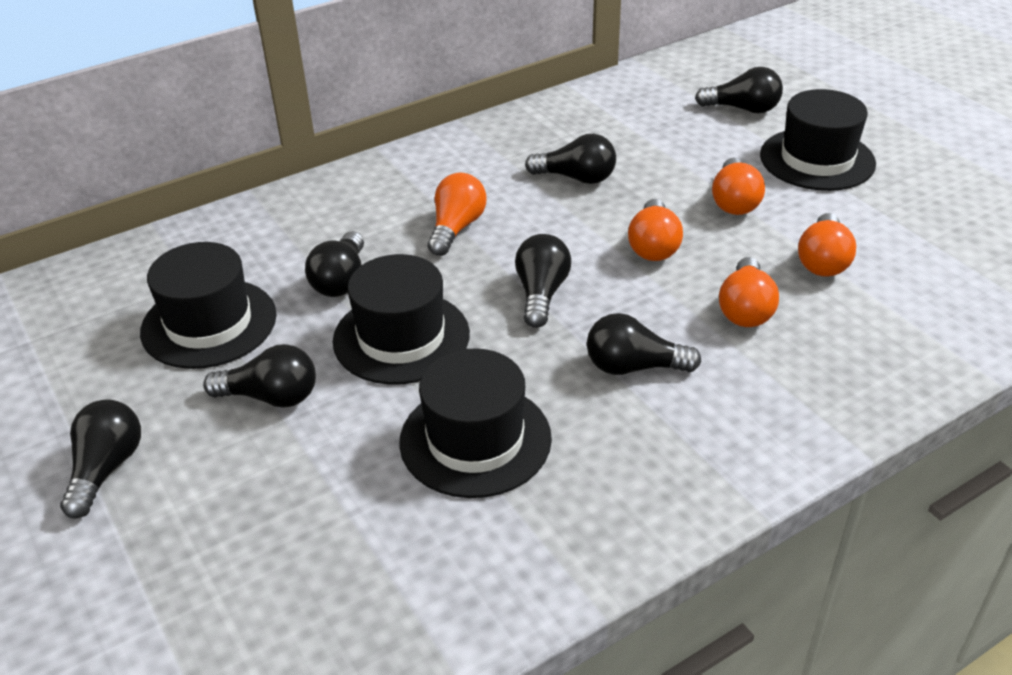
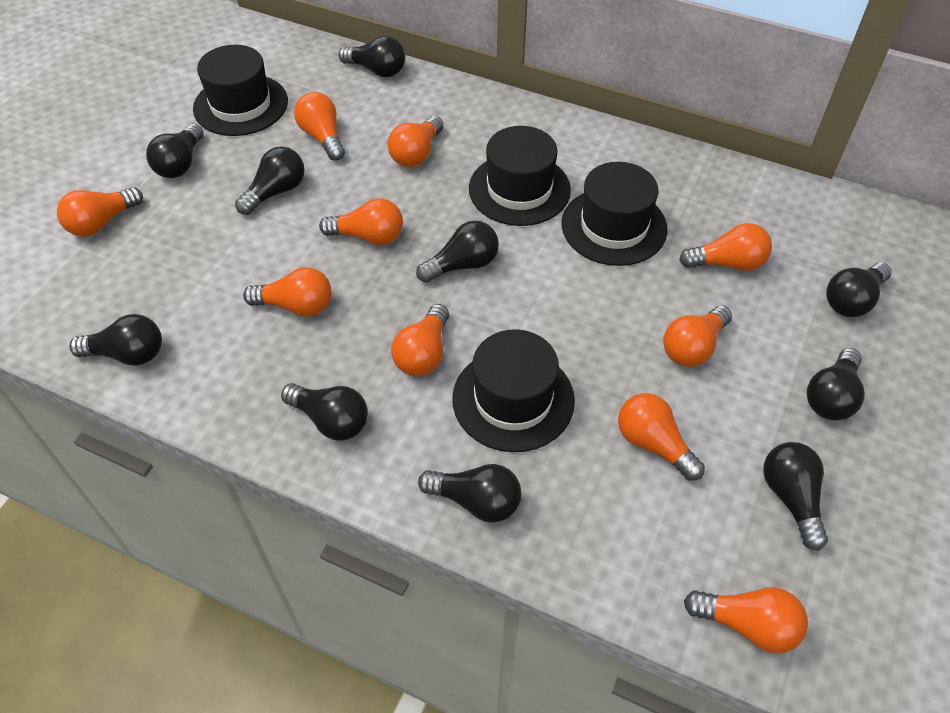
black light bulb: 7 -> 10
orange light bulb: 5 -> 10

